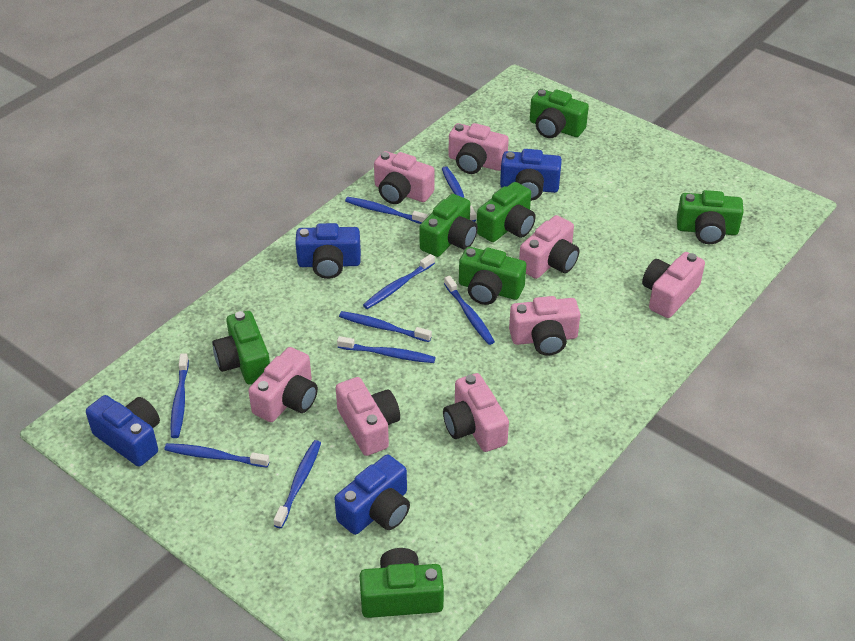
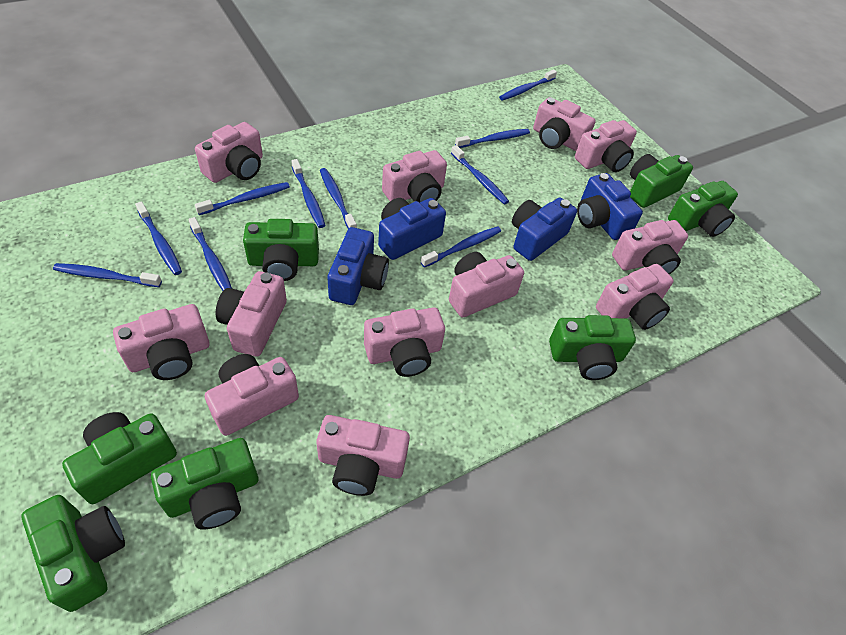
blue toothbrush: 9 -> 10
pink camera: 8 -> 12

